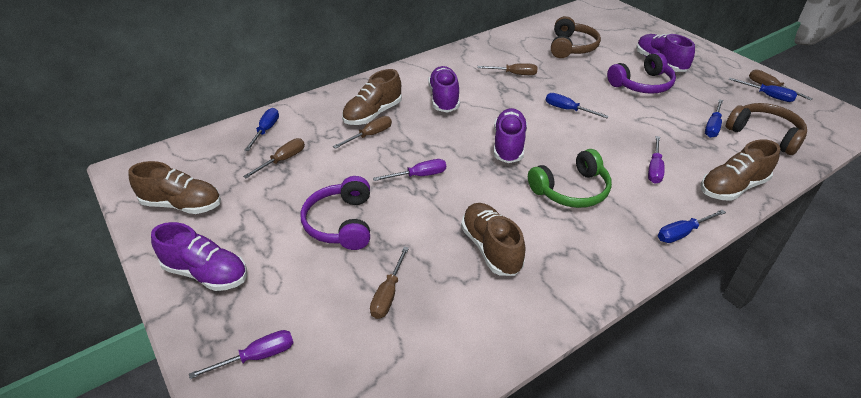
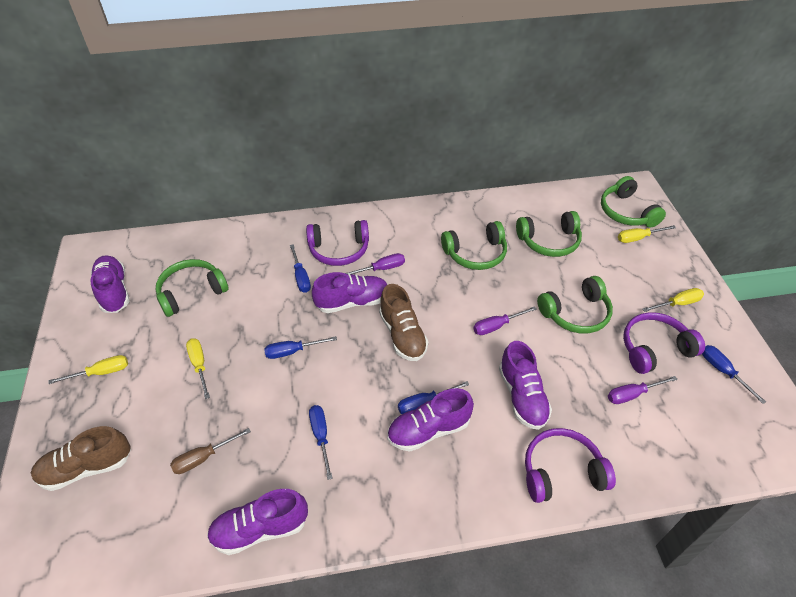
brown headphones: 2 -> 0
brown screwdriver: 5 -> 1
brown shoe: 4 -> 2
green headphones: 1 -> 5
purple headphones: 2 -> 3
purple shoe: 4 -> 5
yellow screwdriver: 0 -> 4

